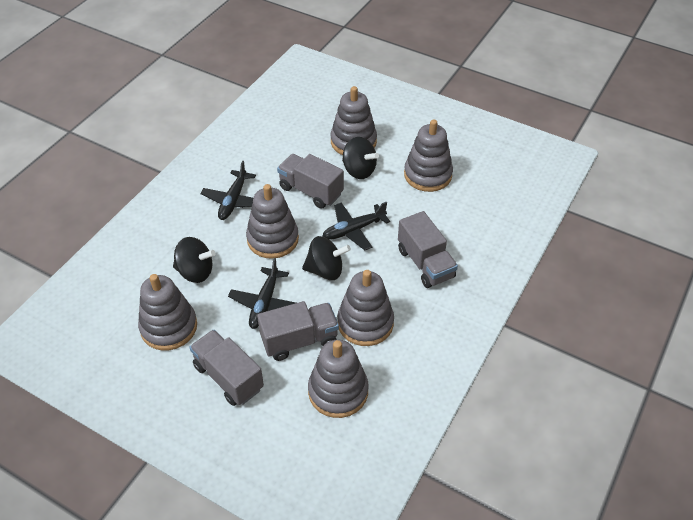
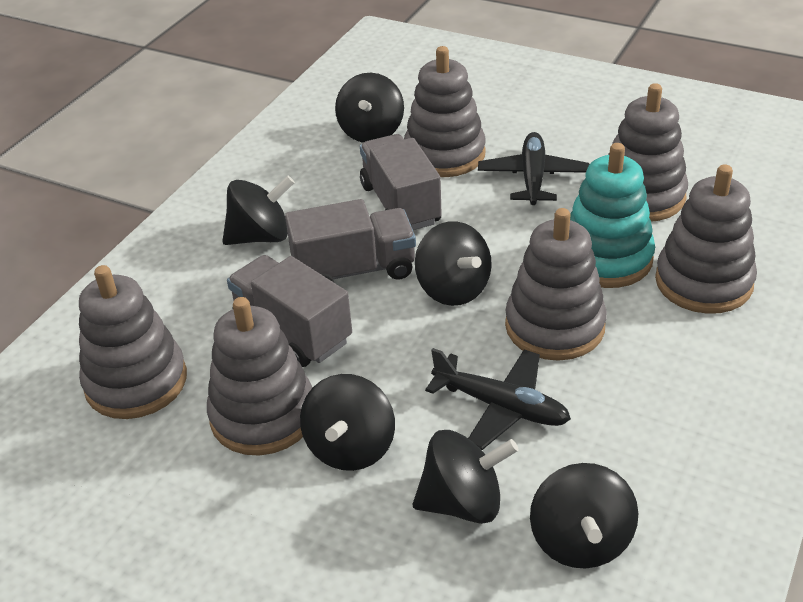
black plane: 3 -> 2
black spinning top: 3 -> 6
grey truck: 4 -> 3
turquoise stacking toy: 0 -> 1

